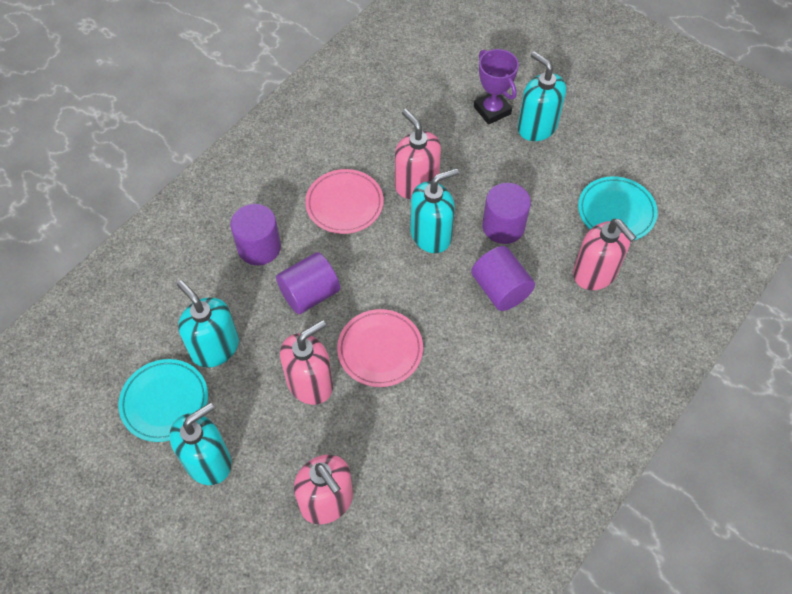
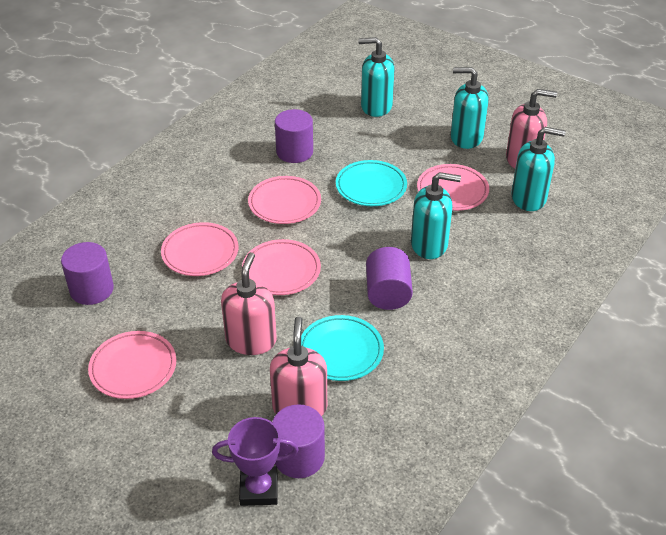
pink plate: 2 -> 5
pink soap dispenser: 4 -> 3

